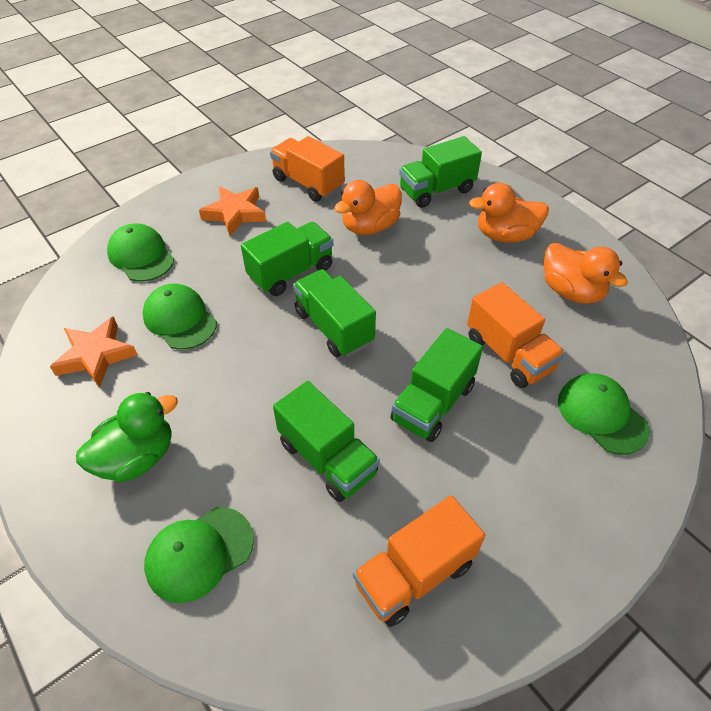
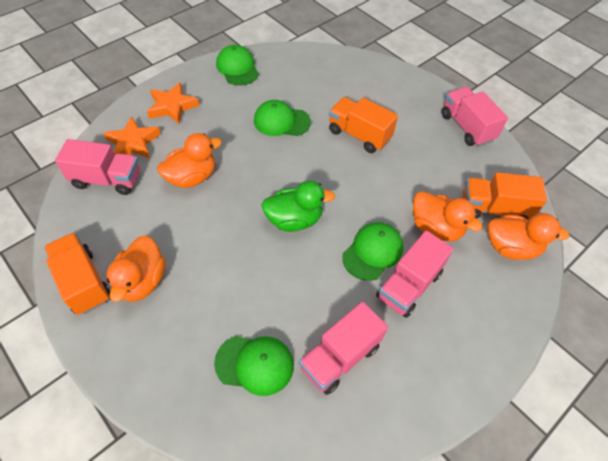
green truck: 5 -> 0
orange duck: 3 -> 4
pink truck: 0 -> 4

